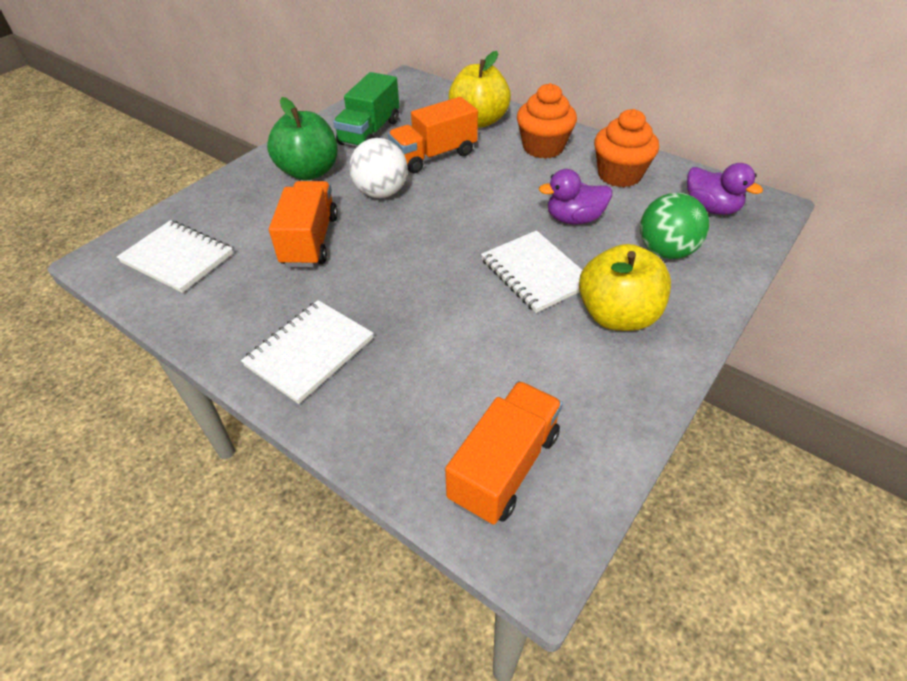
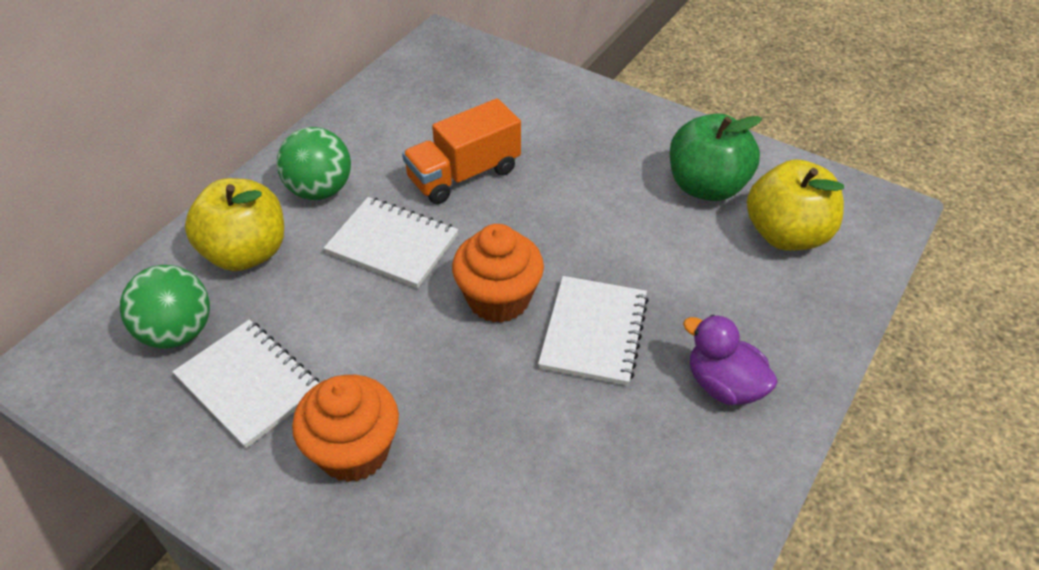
green ball: 1 -> 2
green truck: 1 -> 0
orange truck: 3 -> 1
purple duck: 2 -> 1
white ball: 1 -> 0

